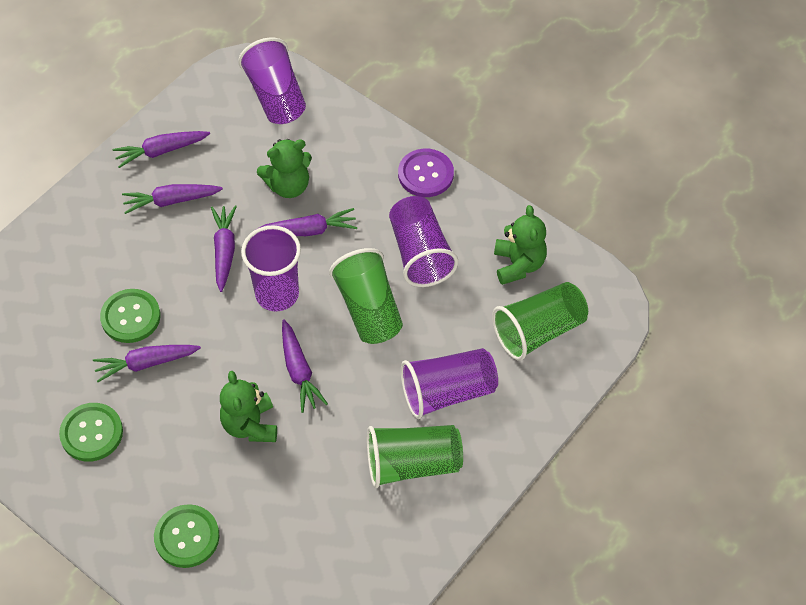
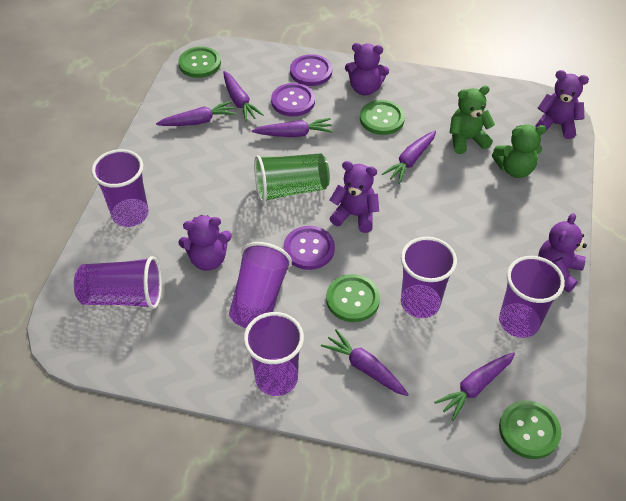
green button: 3 -> 4
green cup: 3 -> 1
green teddy bear: 3 -> 2
purple button: 1 -> 3
purple cup: 4 -> 6
purple teddy bear: 0 -> 5

